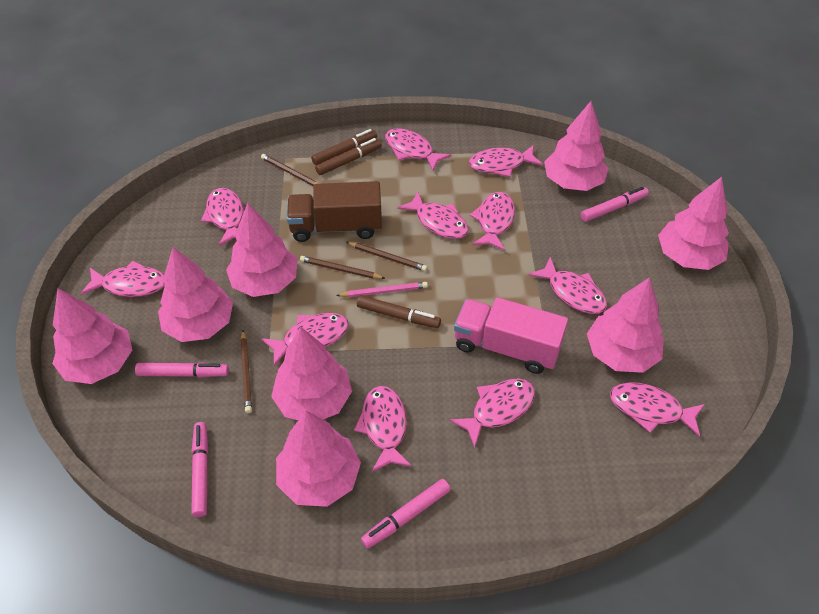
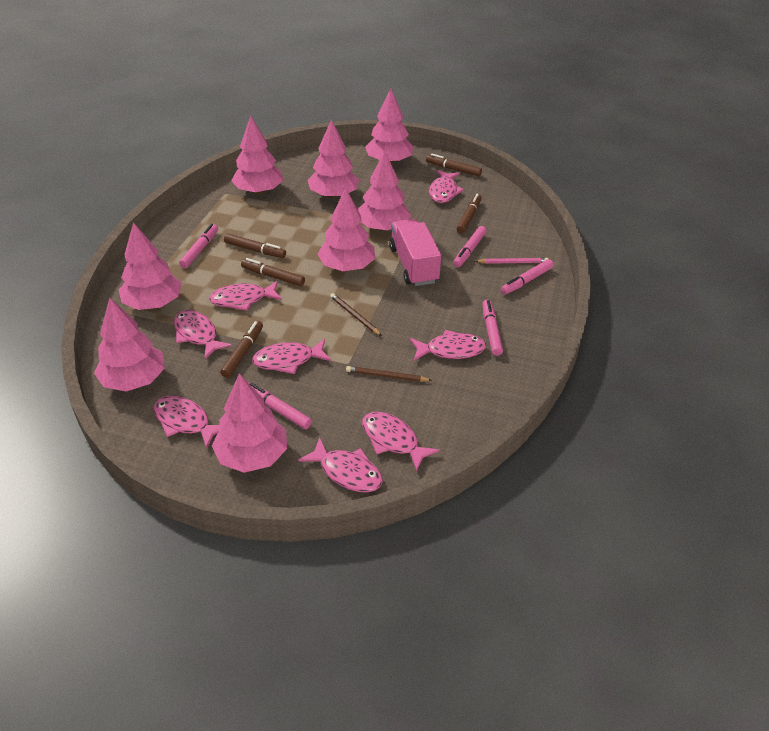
brown marker: 3 -> 5
brown pencil: 4 -> 2
brown truck: 1 -> 0
pink fish: 11 -> 8
pink marker: 4 -> 5

